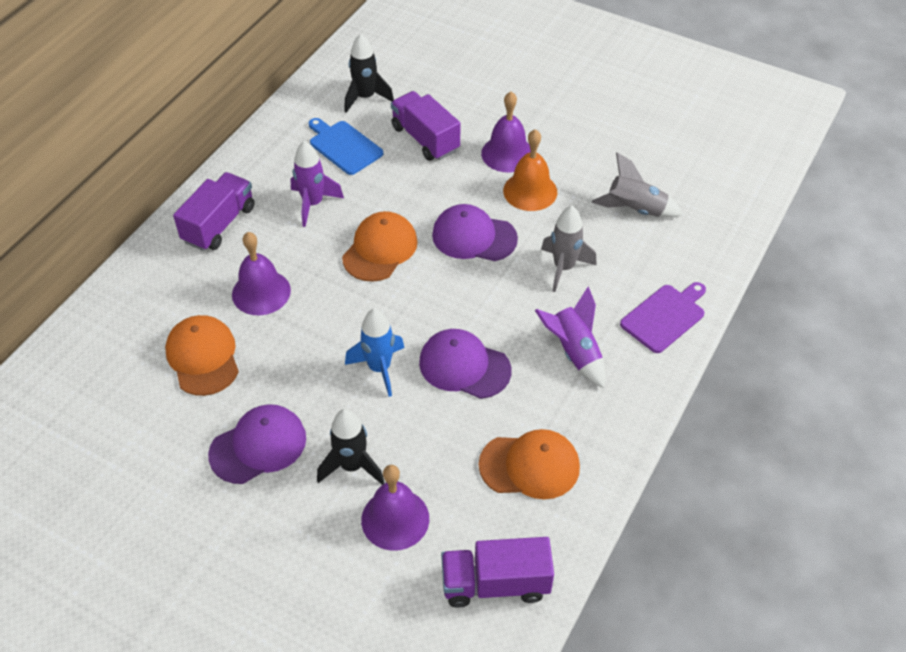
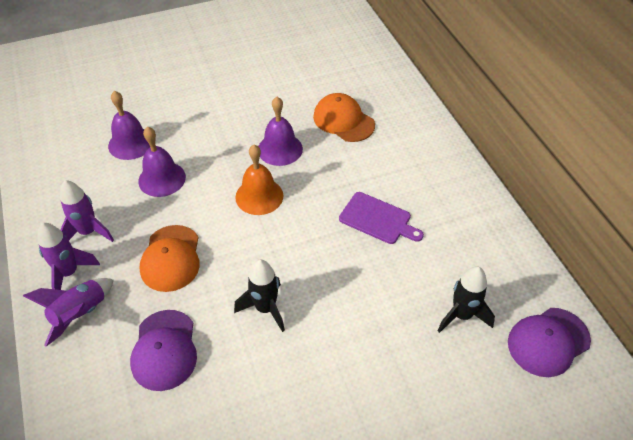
blue cutting board: 1 -> 0
blue rocket: 1 -> 0
grey rocket: 2 -> 0
orange cap: 3 -> 2
purple cap: 3 -> 2
purple rocket: 2 -> 3
purple truck: 3 -> 0

